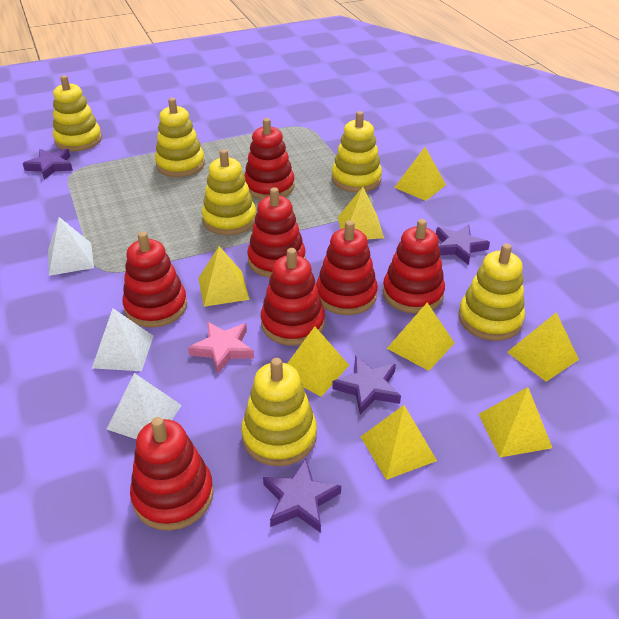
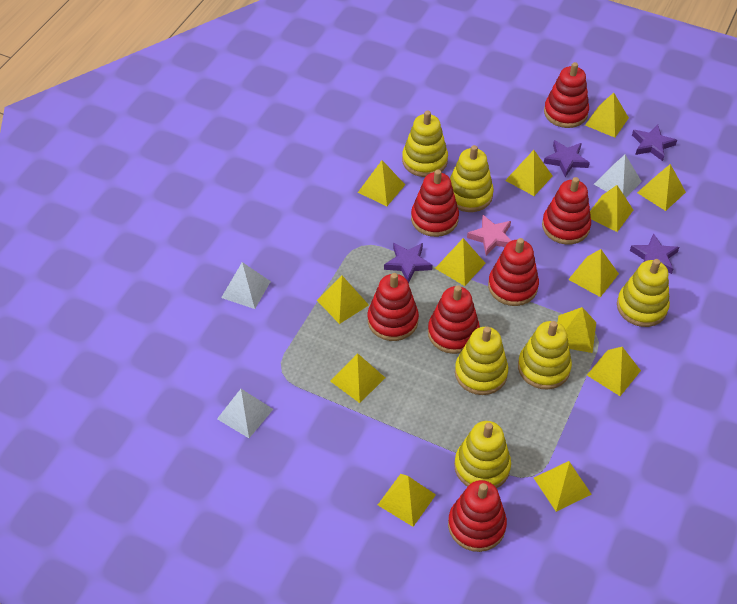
yellow pyramid: 8 -> 13

